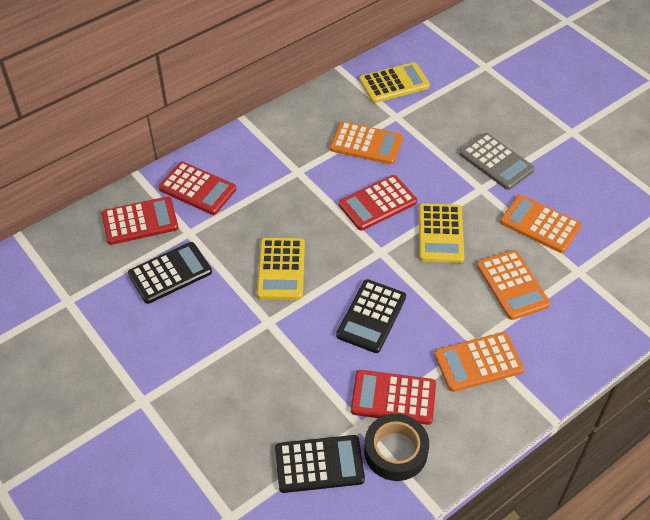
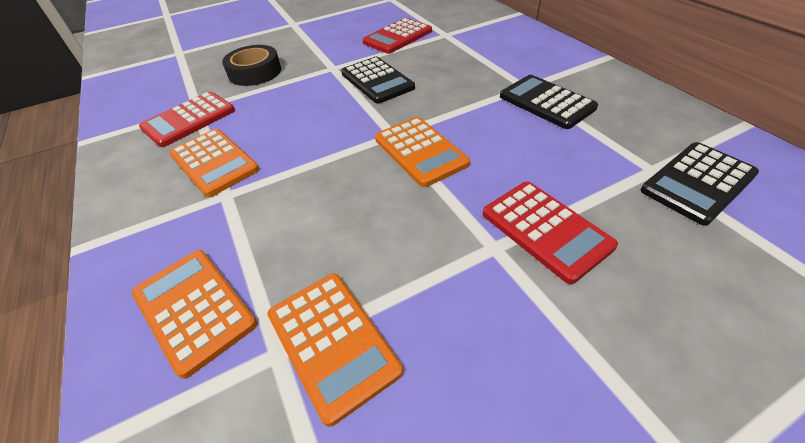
grey calculator: 1 -> 0
red calculator: 4 -> 3
yellow calculator: 3 -> 0

